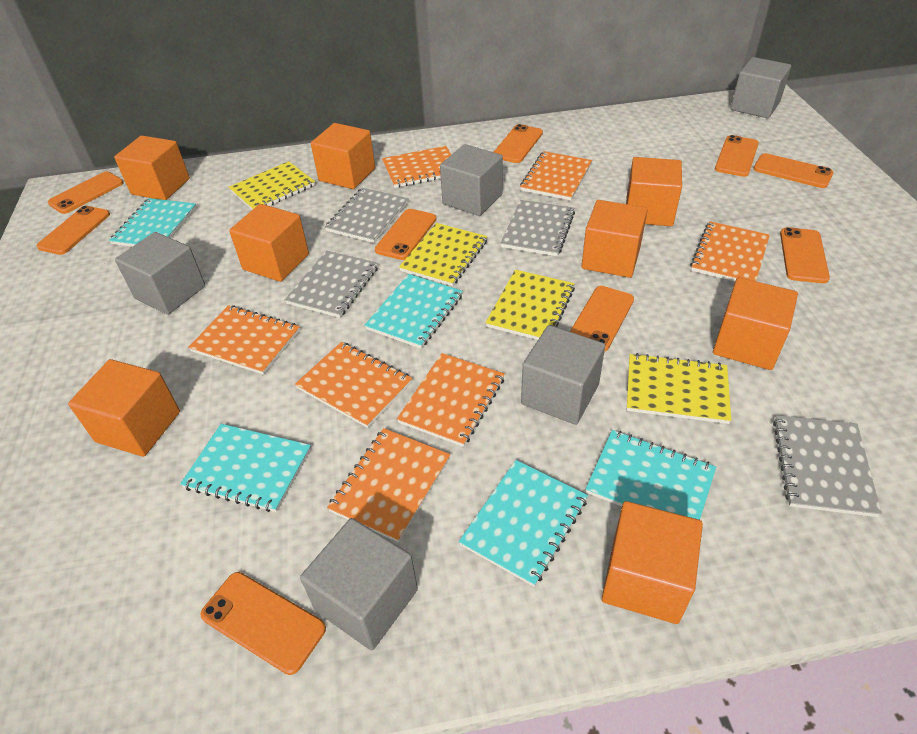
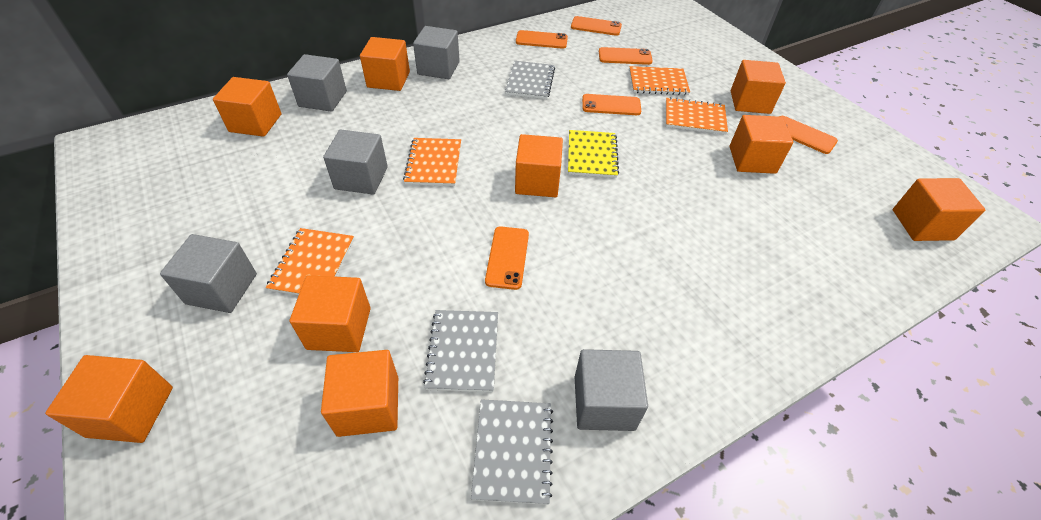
grey notebook: 4 -> 3
orange cube: 8 -> 9
orange notebook: 7 -> 4
orange phone: 9 -> 6
turquoise notebook: 5 -> 0
yellow notebook: 4 -> 1

